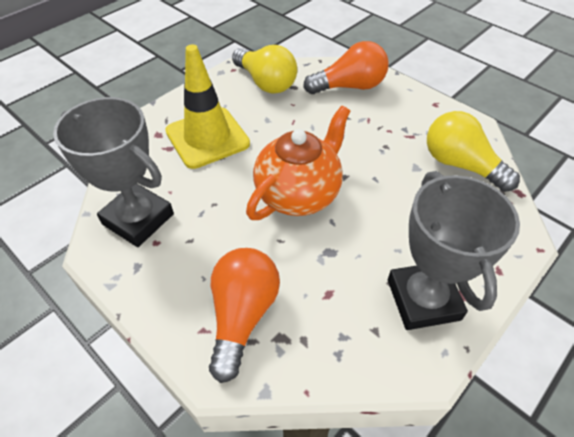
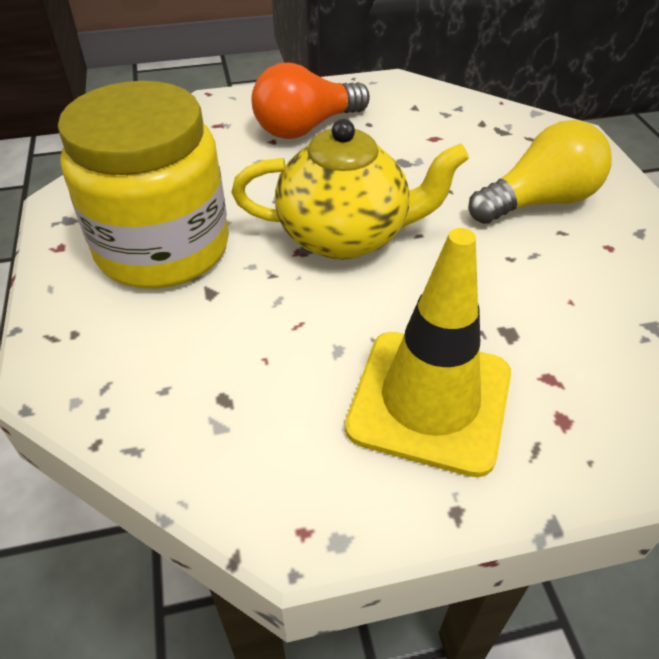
grey trophy: 2 -> 0
orange light bulb: 2 -> 1
orange teapot: 1 -> 0
yellow jar: 0 -> 1
yellow light bulb: 2 -> 1
yellow teapot: 0 -> 1

